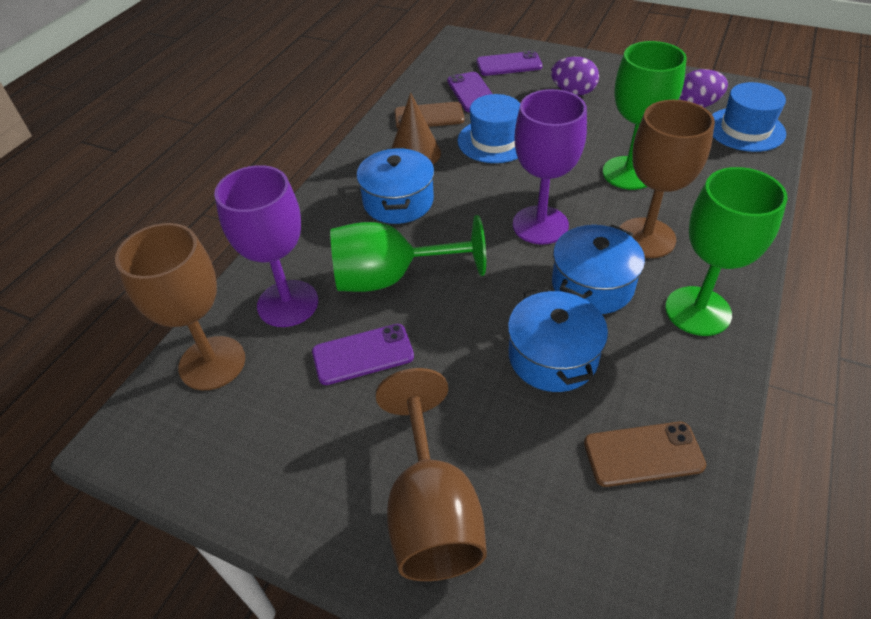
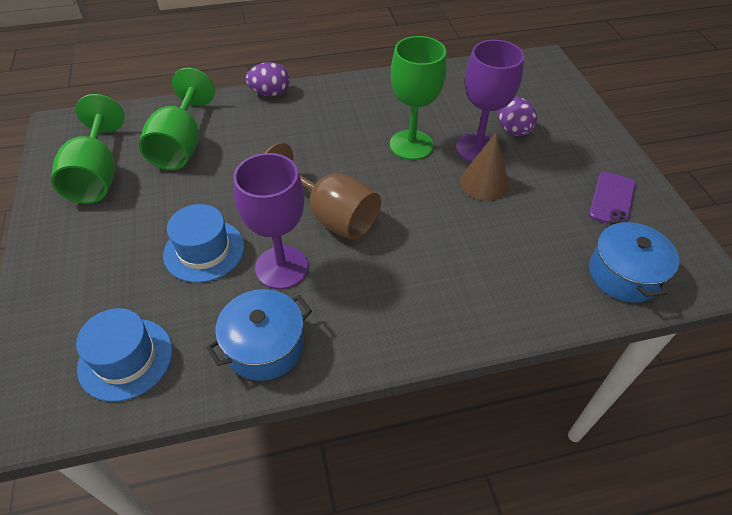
blue pot: 3 -> 2
brown goblet: 3 -> 1
brown phone: 2 -> 0
purple phone: 3 -> 1

